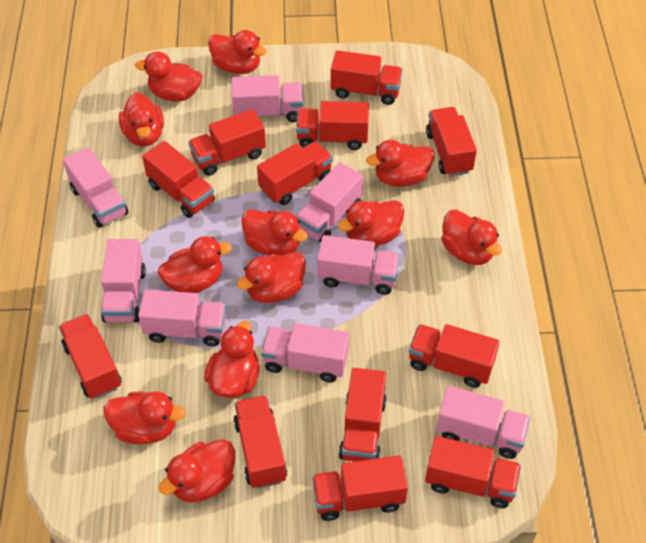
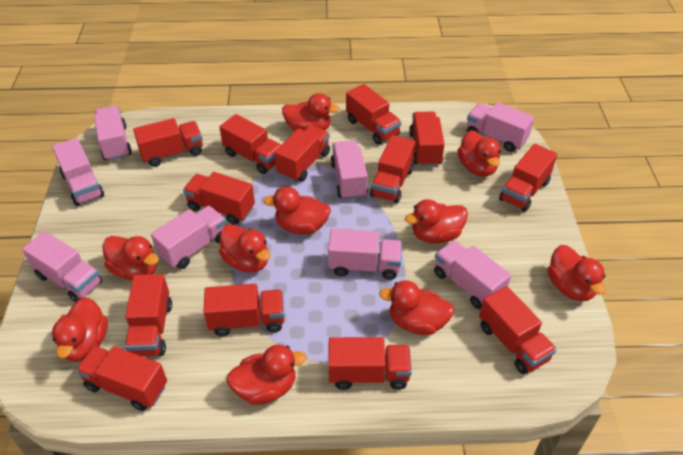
red duck: 12 -> 10
red truck: 12 -> 13

